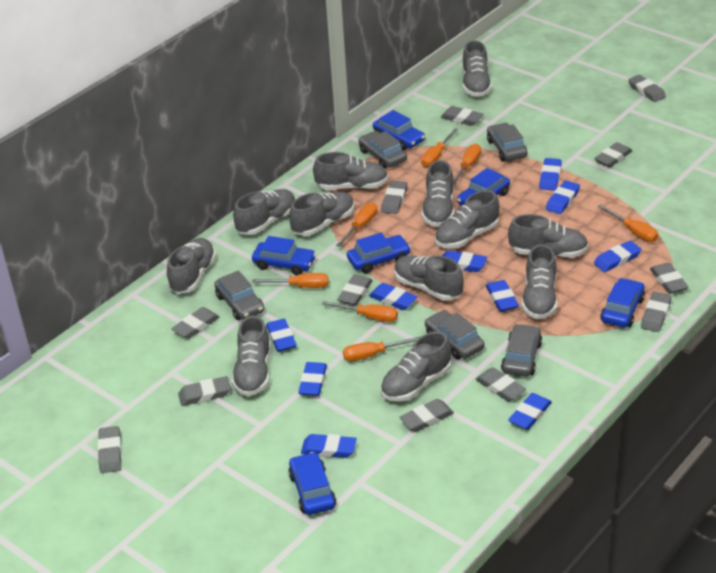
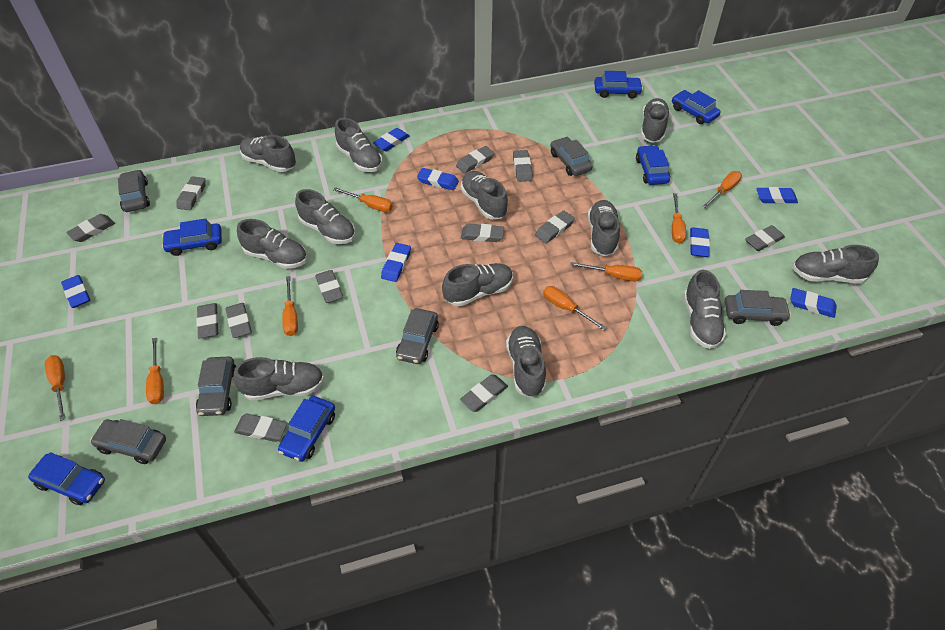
blue eraser: 10 -> 7
grey car: 5 -> 6
orange screwdriver: 7 -> 8

